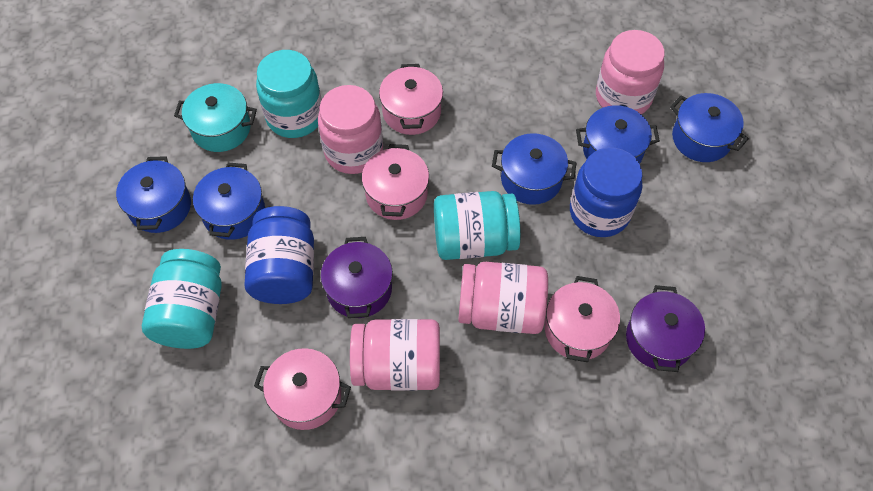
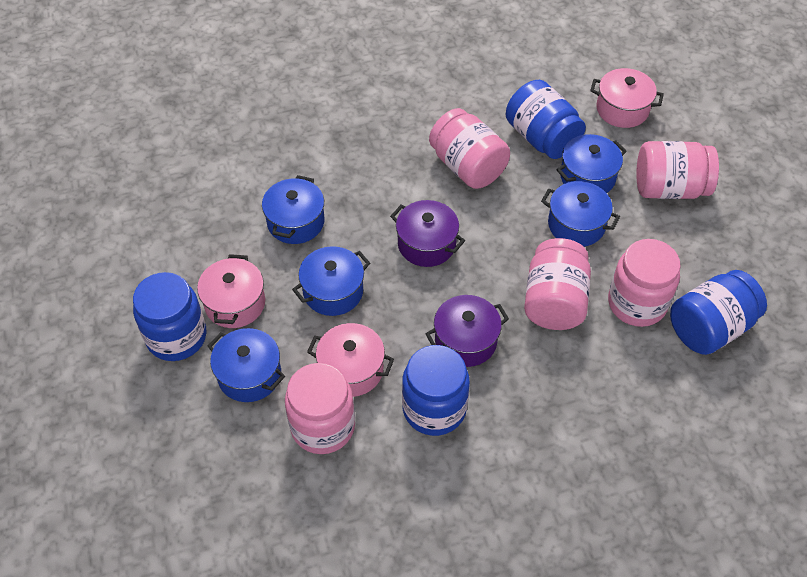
blue jar: 2 -> 4
pink jar: 4 -> 5
pink pot: 4 -> 3
turquoise jar: 3 -> 0
turquoise pot: 1 -> 0

